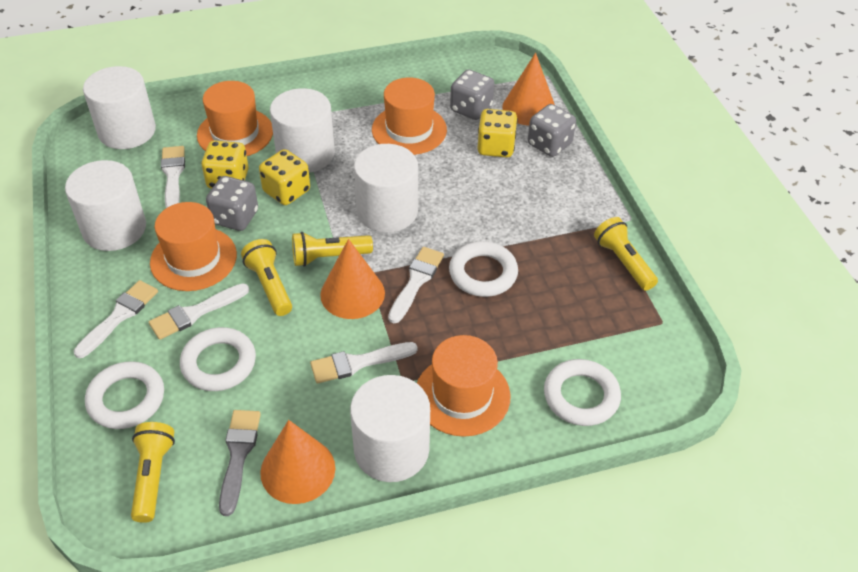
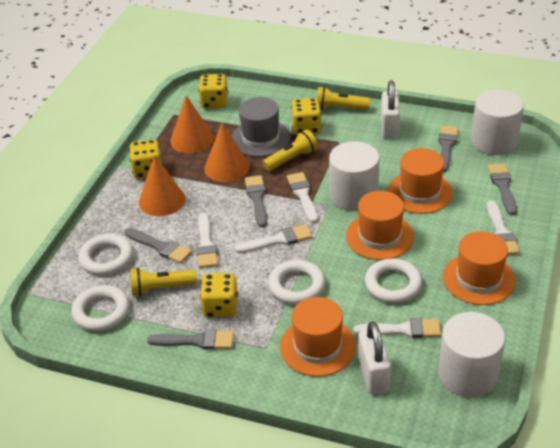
grey brush: 1 -> 5
grey dice: 3 -> 0
grey hat: 0 -> 1
white cylinder: 5 -> 3
white padlock: 0 -> 2
yellow dice: 3 -> 4
yellow flashlight: 4 -> 3

